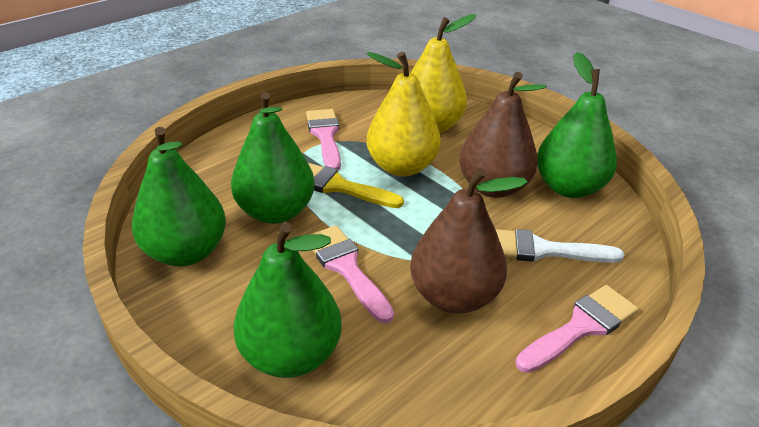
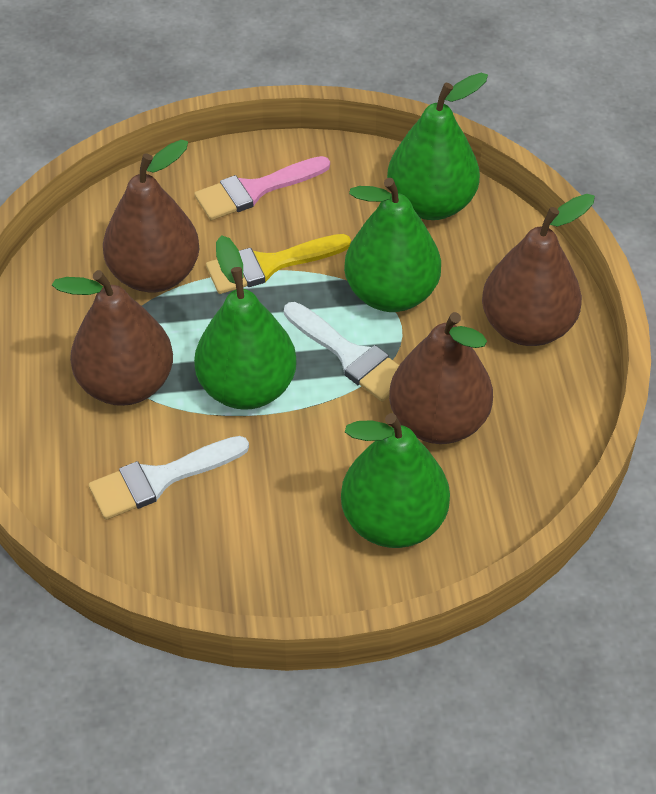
brown pear: 2 -> 4
pink brush: 3 -> 1
white brush: 1 -> 2
yellow pear: 2 -> 0

